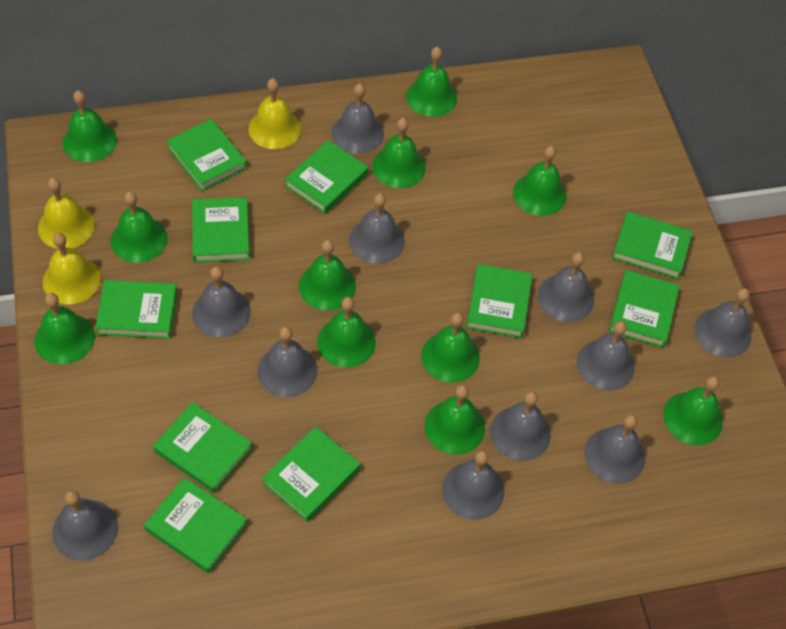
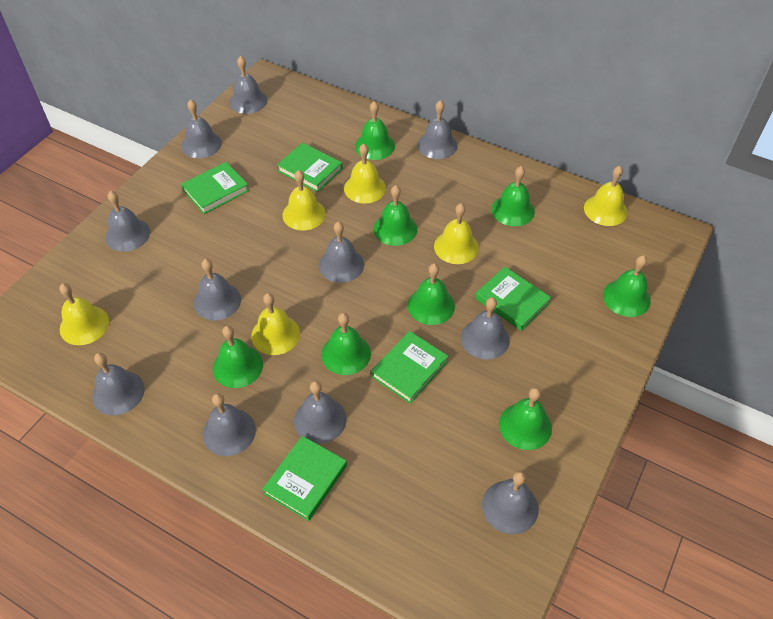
green bell: 11 -> 8
green book: 10 -> 5
yellow bell: 3 -> 6

